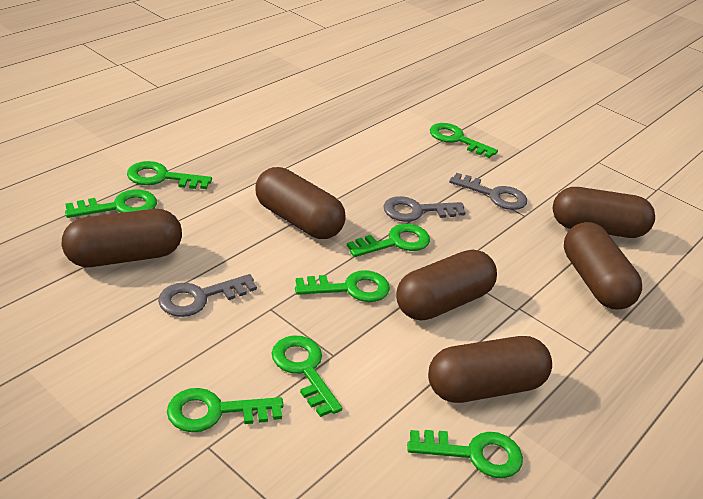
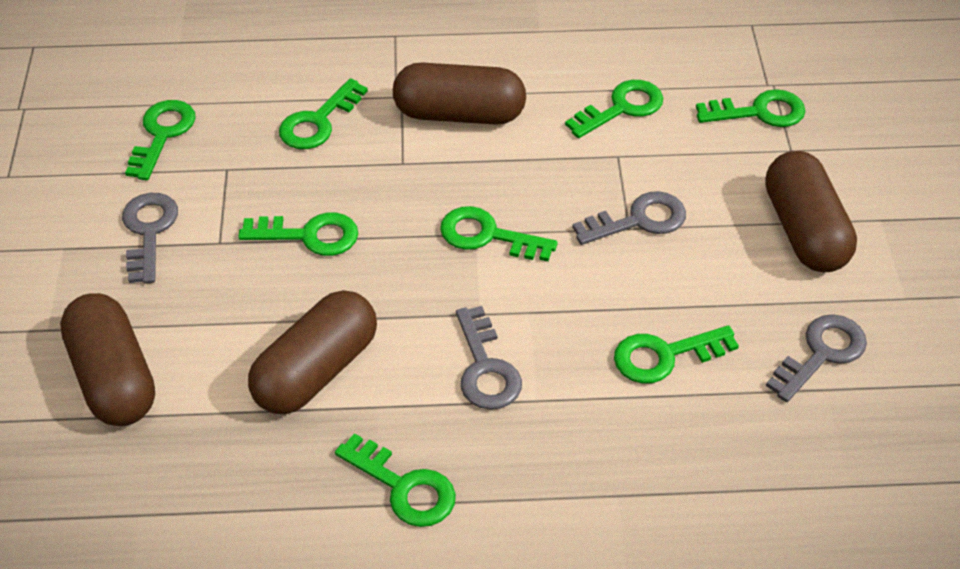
brown capsule: 6 -> 4
grey key: 3 -> 4

